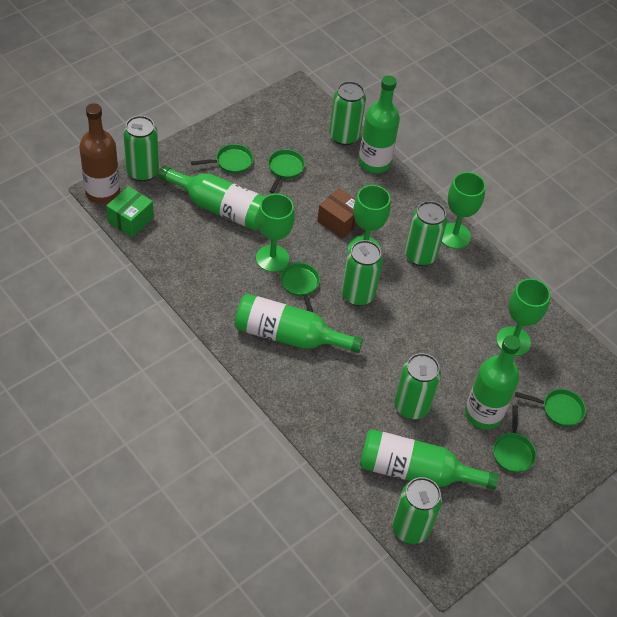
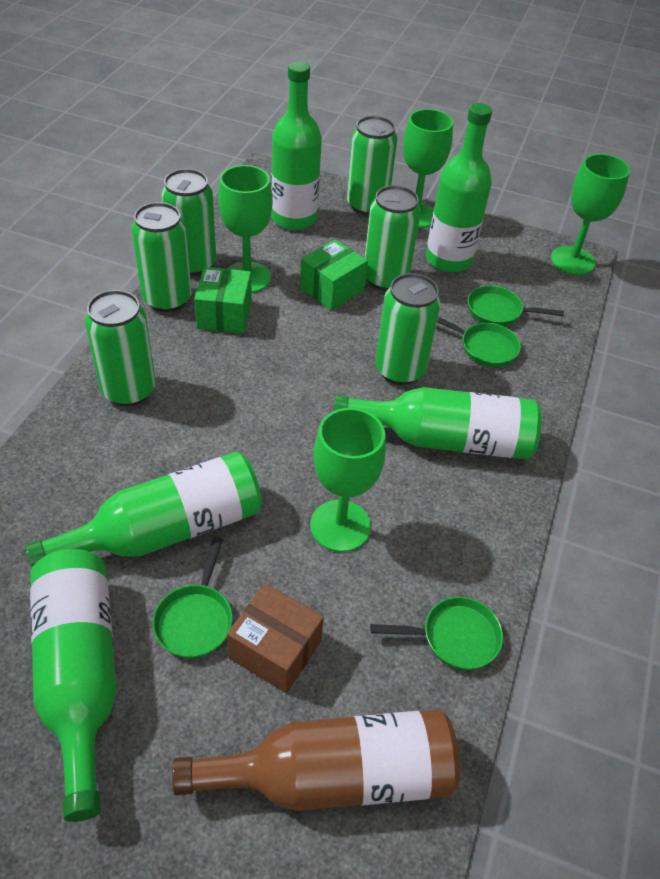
green box: 1 -> 2
green pan: 5 -> 4

